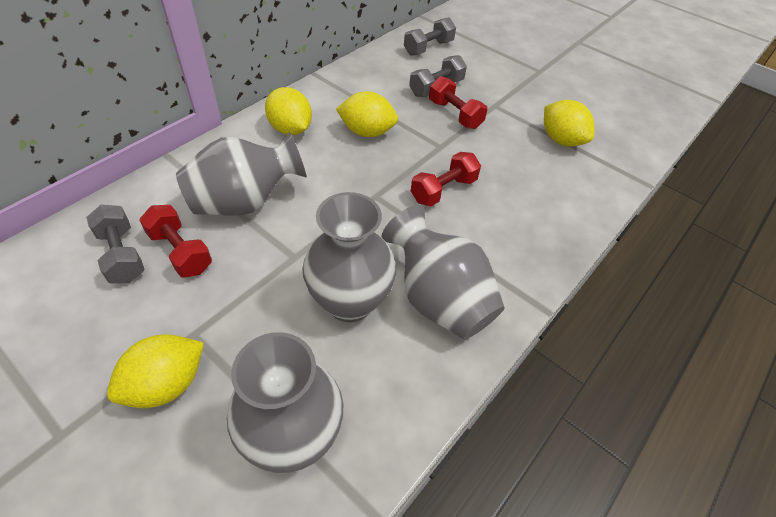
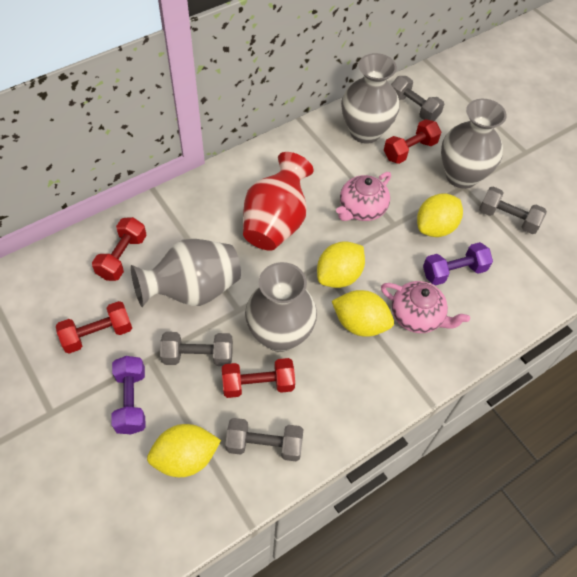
grey dumbbell: 3 -> 4
pink teapot: 0 -> 2
purple dumbbell: 0 -> 2
red dumbbell: 3 -> 4
red vase: 0 -> 1

